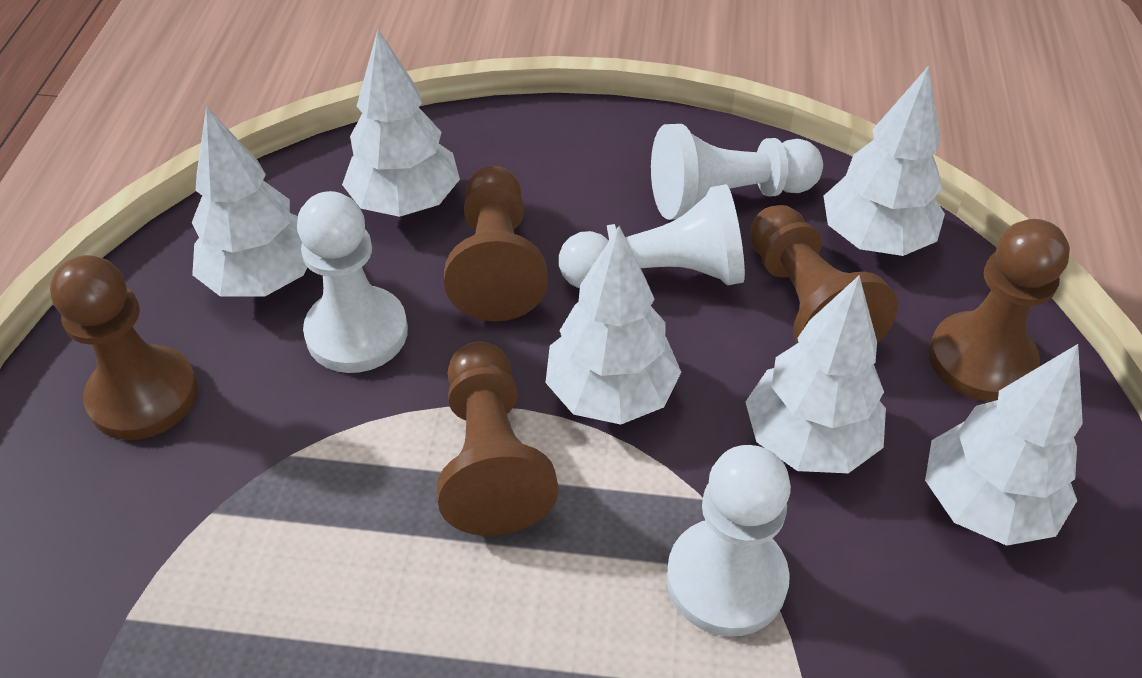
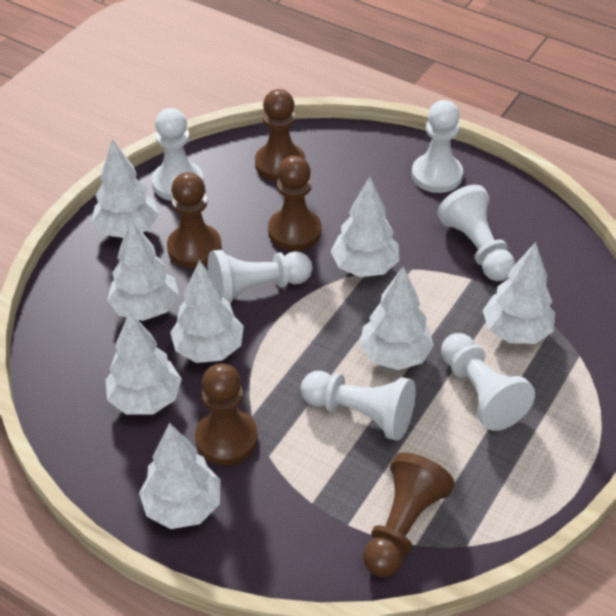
white pawn: 4 -> 6
white tree: 6 -> 8

